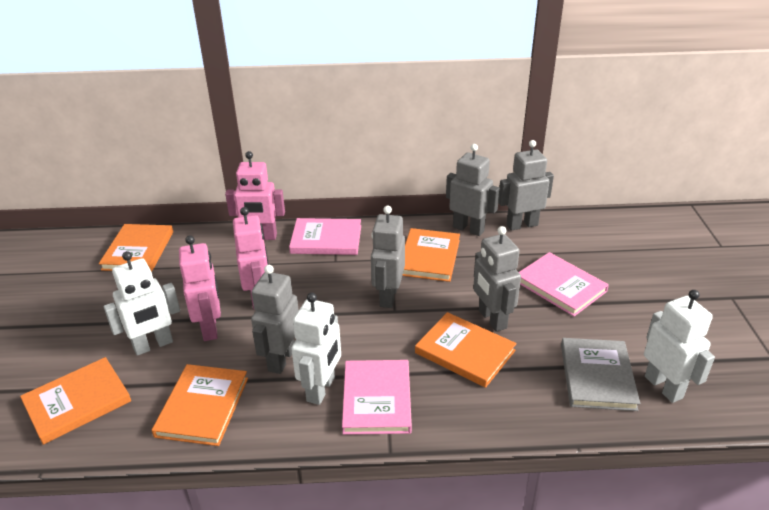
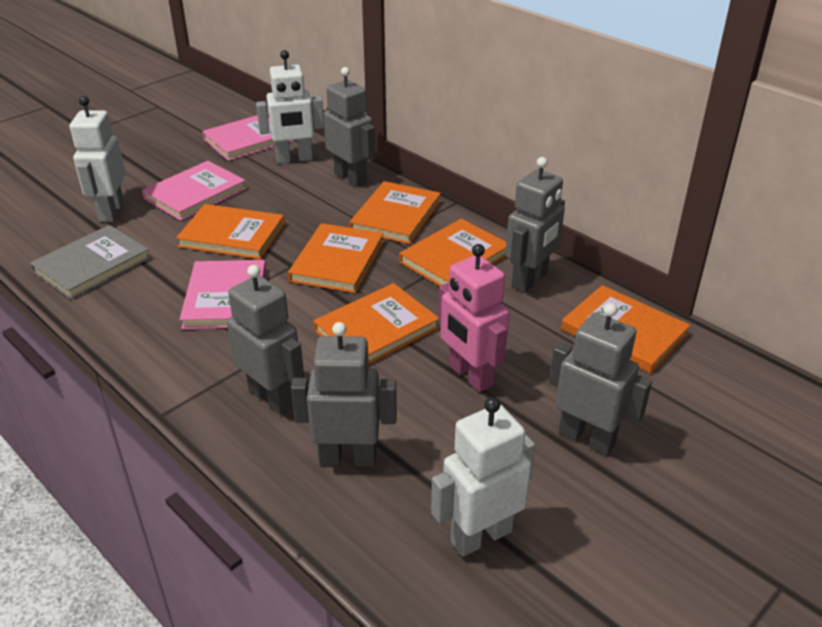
orange book: 5 -> 6
pink robot: 3 -> 1

